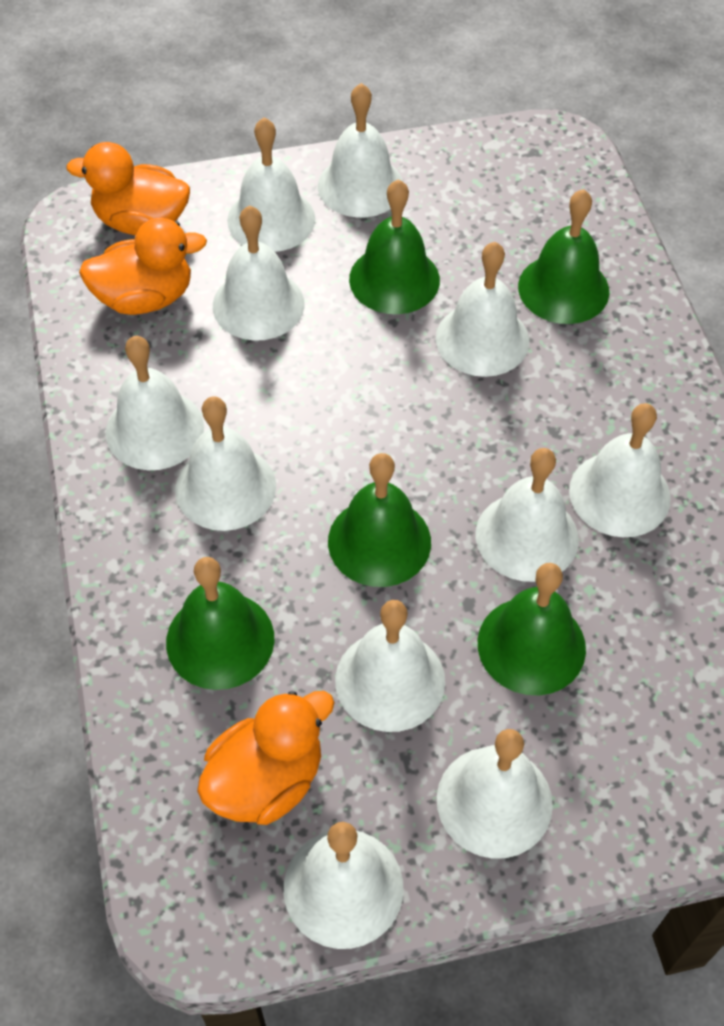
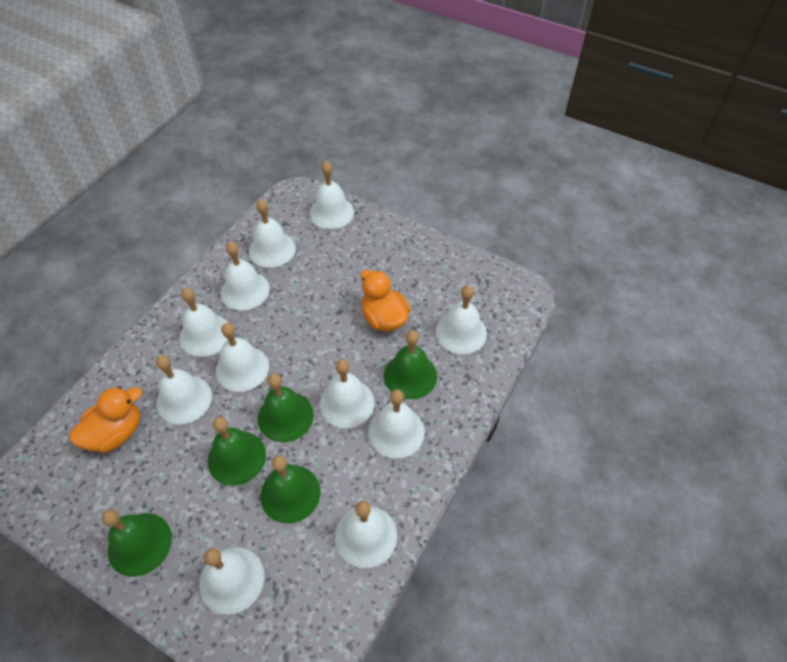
orange duck: 3 -> 2

